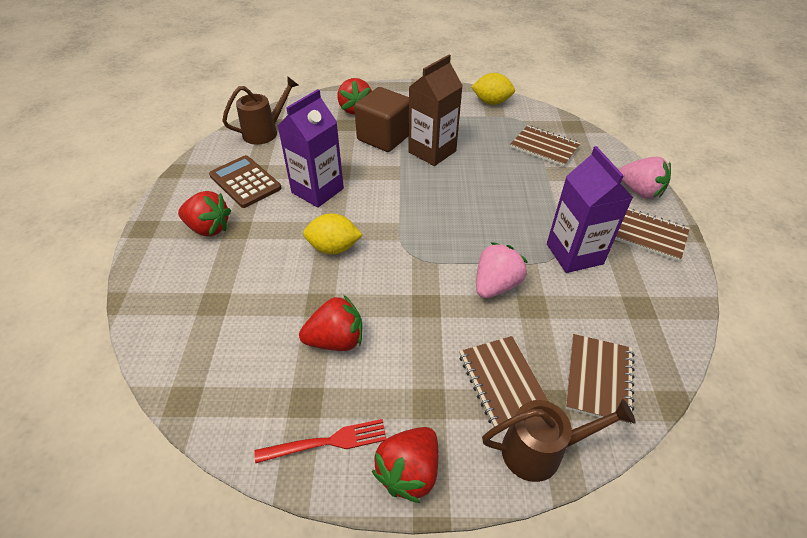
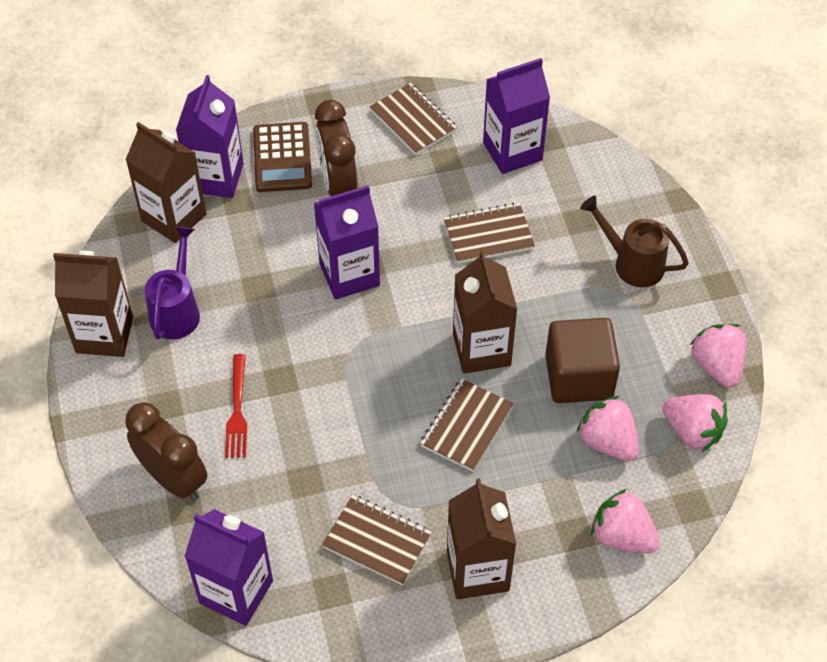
brown carton: 1 -> 4
brown clock: 0 -> 2
brown watering can: 2 -> 1
pink strawberry: 2 -> 4
purple carton: 2 -> 4
purple watering can: 0 -> 1
red strawberry: 4 -> 0
yellow lemon: 2 -> 0

